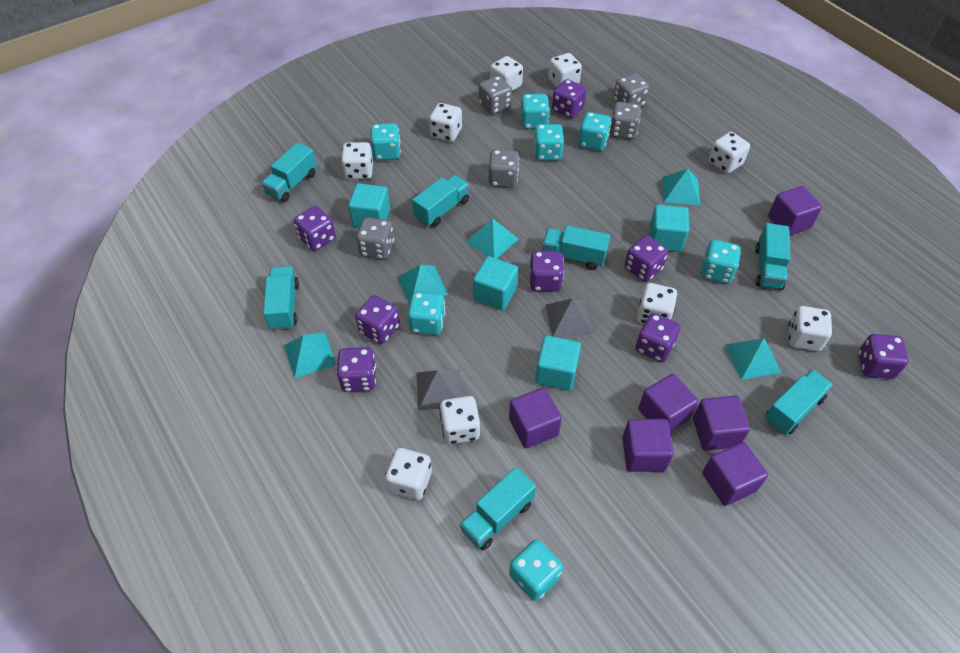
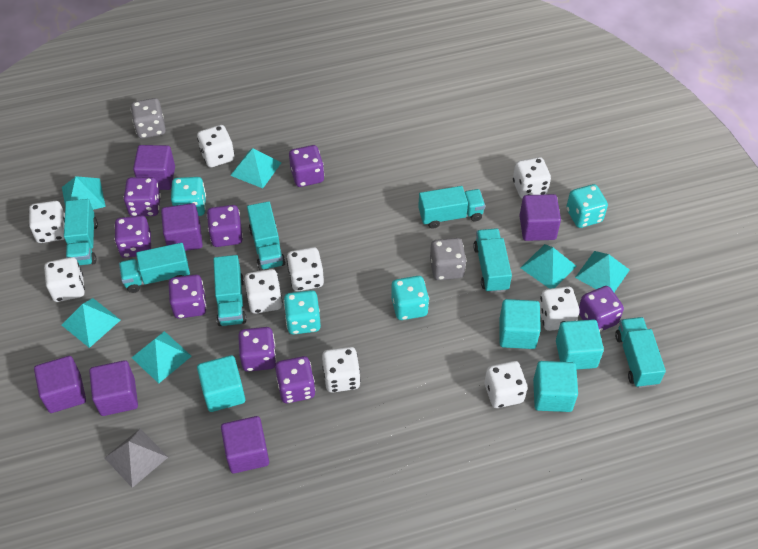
grey dice: 5 -> 2
grey pyramid: 2 -> 1
turquoise dice: 7 -> 4
turquoise pyramid: 5 -> 6

